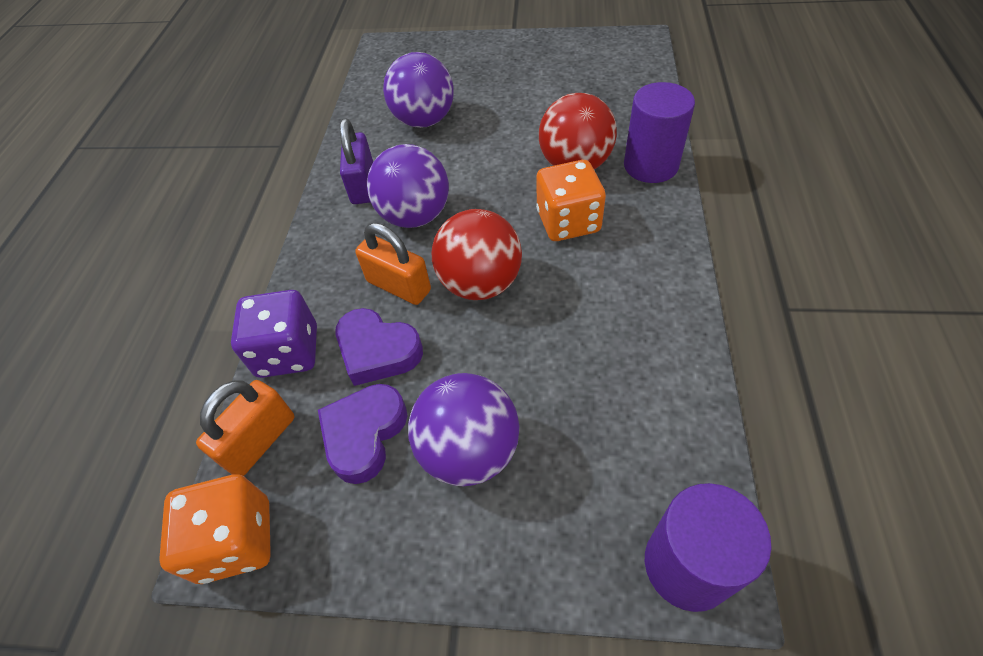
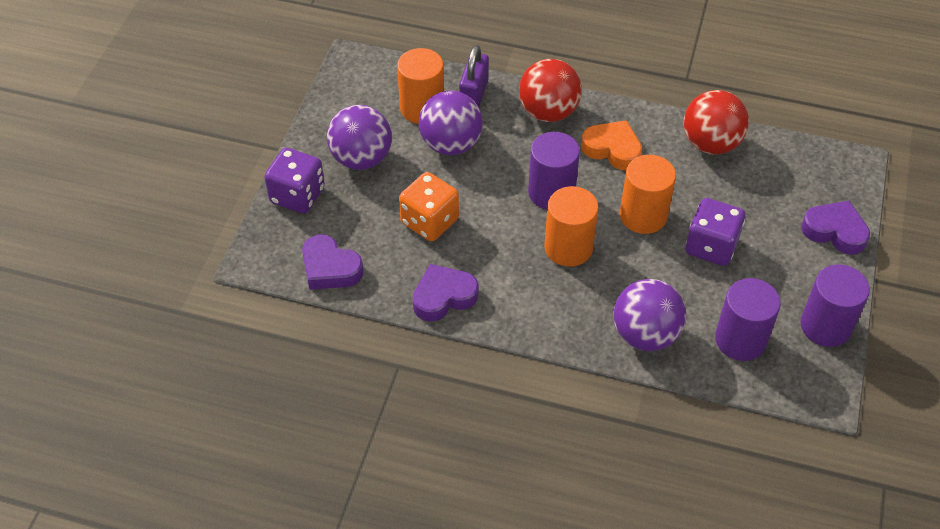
orange cylinder: 0 -> 3
orange dice: 2 -> 1
orange heart: 0 -> 1
orange padlock: 2 -> 0
purple cylinder: 2 -> 3
purple dice: 1 -> 2
purple heart: 2 -> 3

